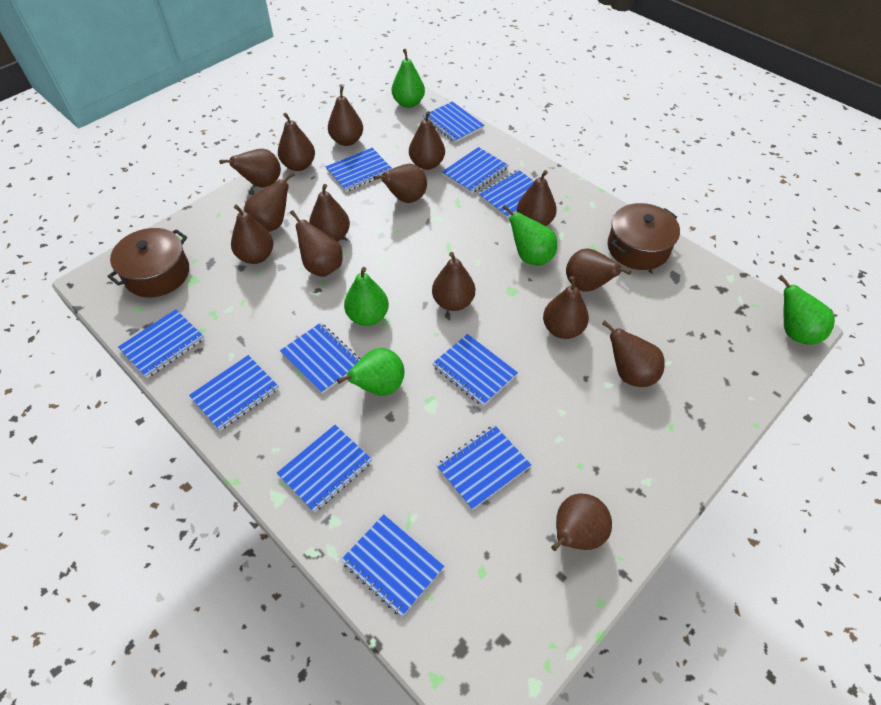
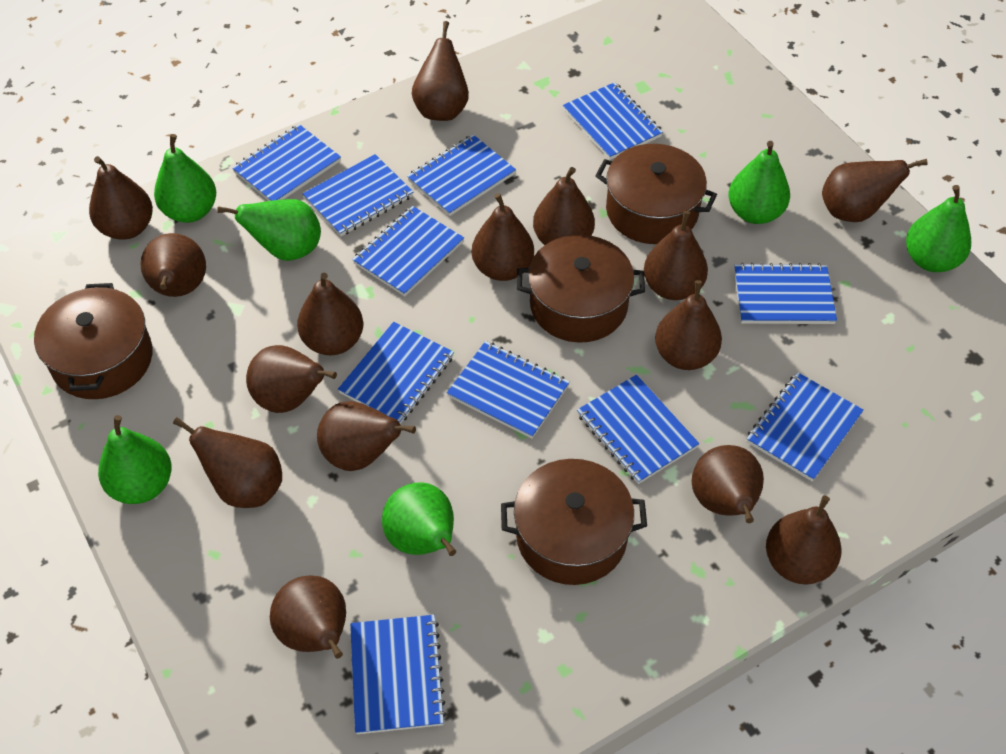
brown pot: 2 -> 4
green pear: 5 -> 6

